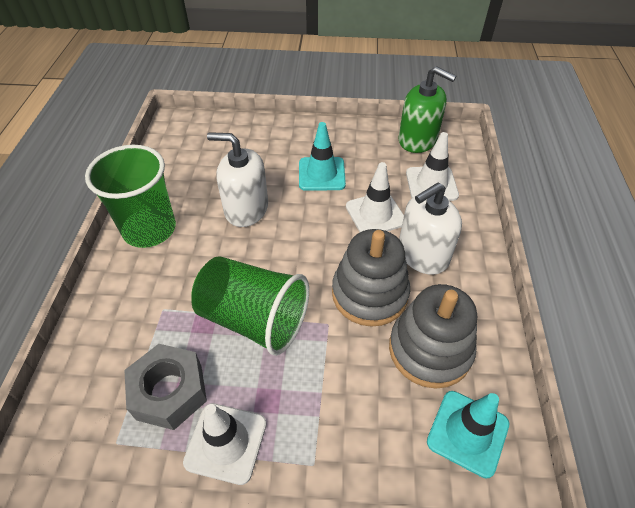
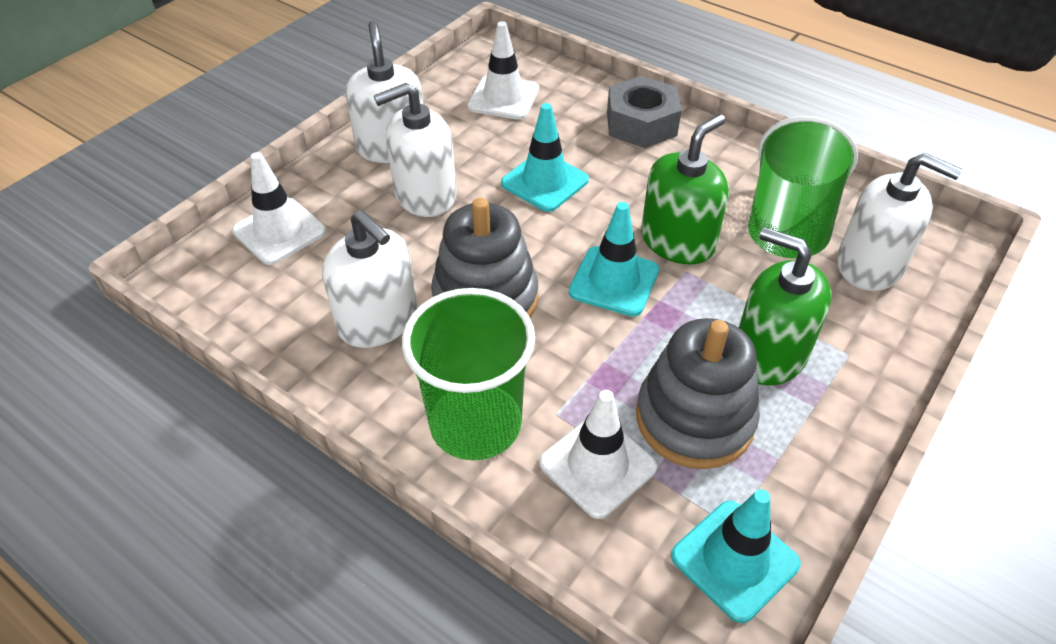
green soap dispenser: 1 -> 2
turquoise traffic cone: 2 -> 3
white soap dispenser: 2 -> 4

